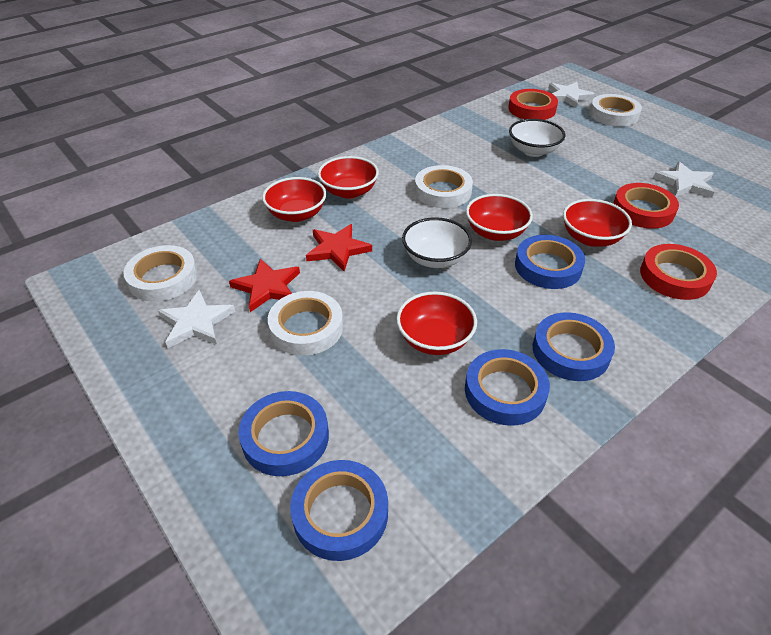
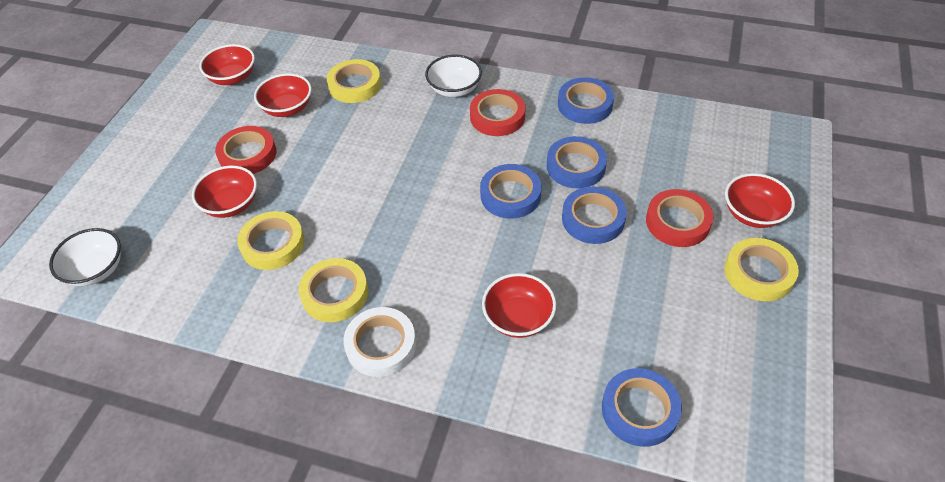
red star: 2 -> 0
white star: 3 -> 0
white tape: 4 -> 1
yellow tape: 0 -> 4

